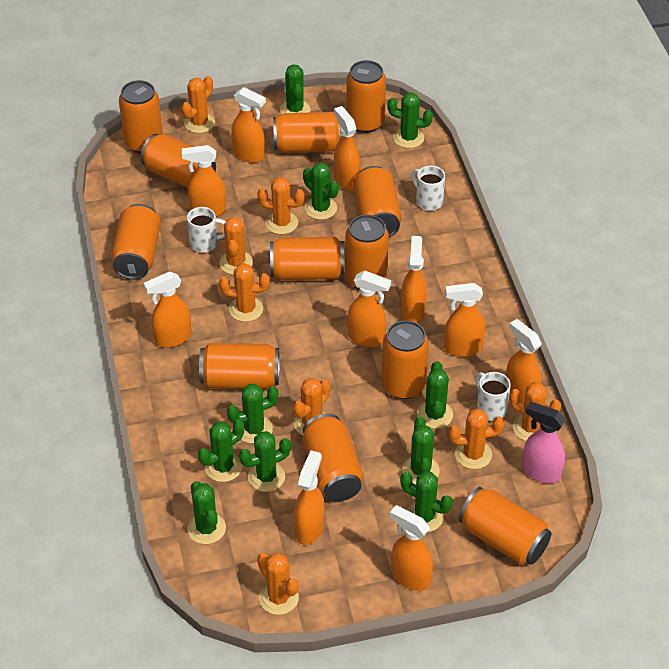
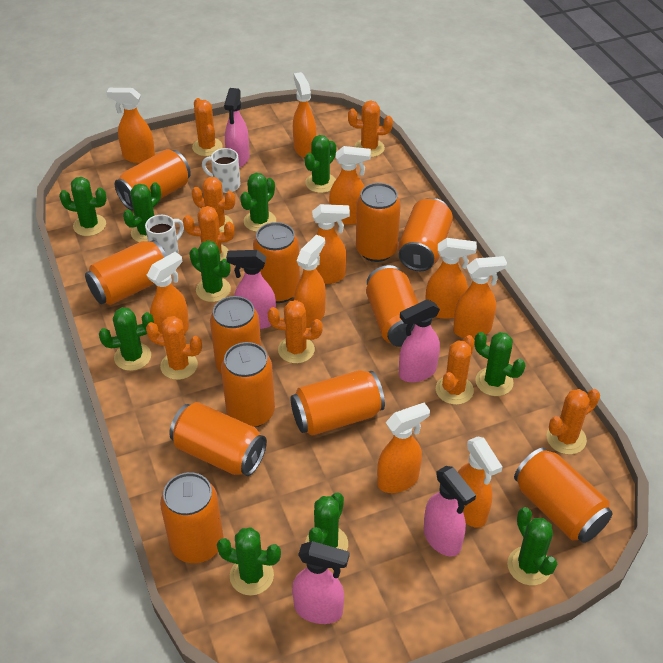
pink spray bottle: 1 -> 5
white mug: 3 -> 2

